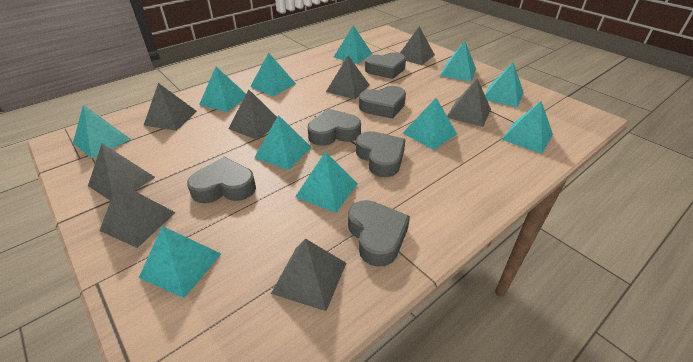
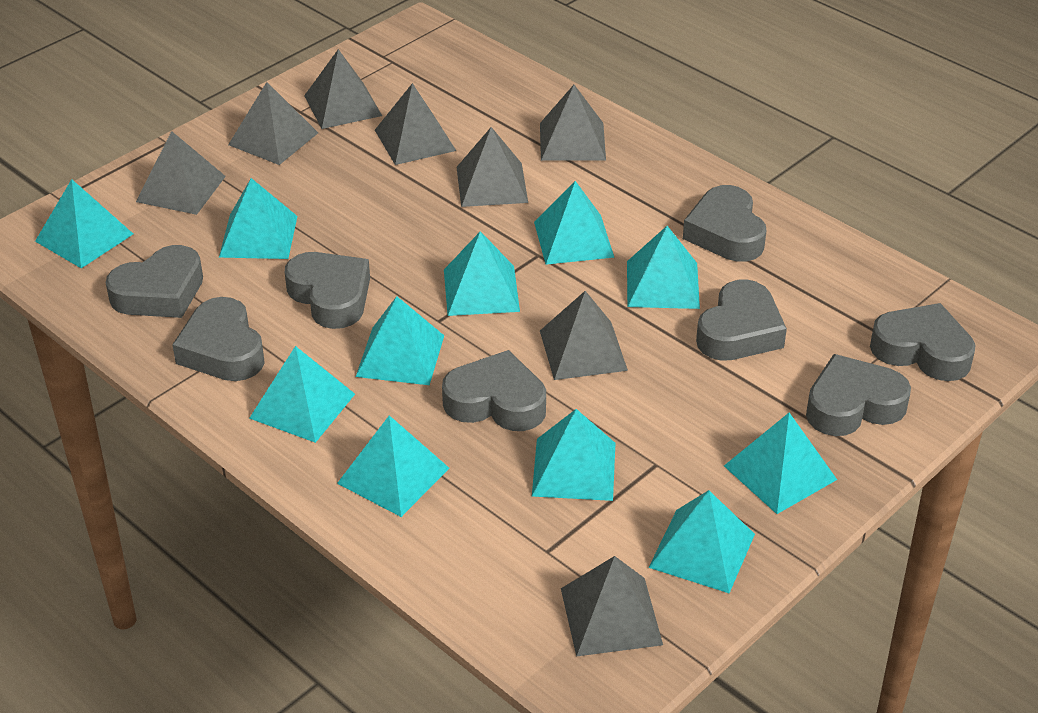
grey heart: 6 -> 8

